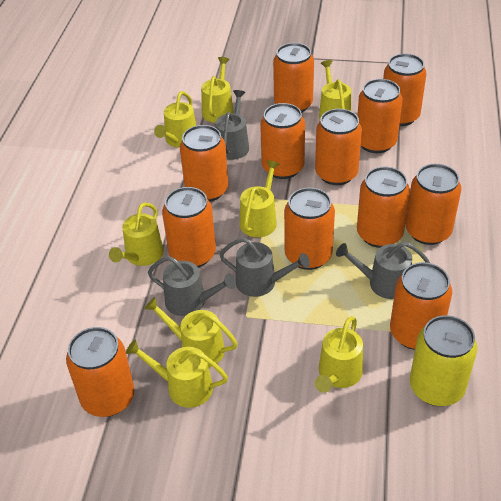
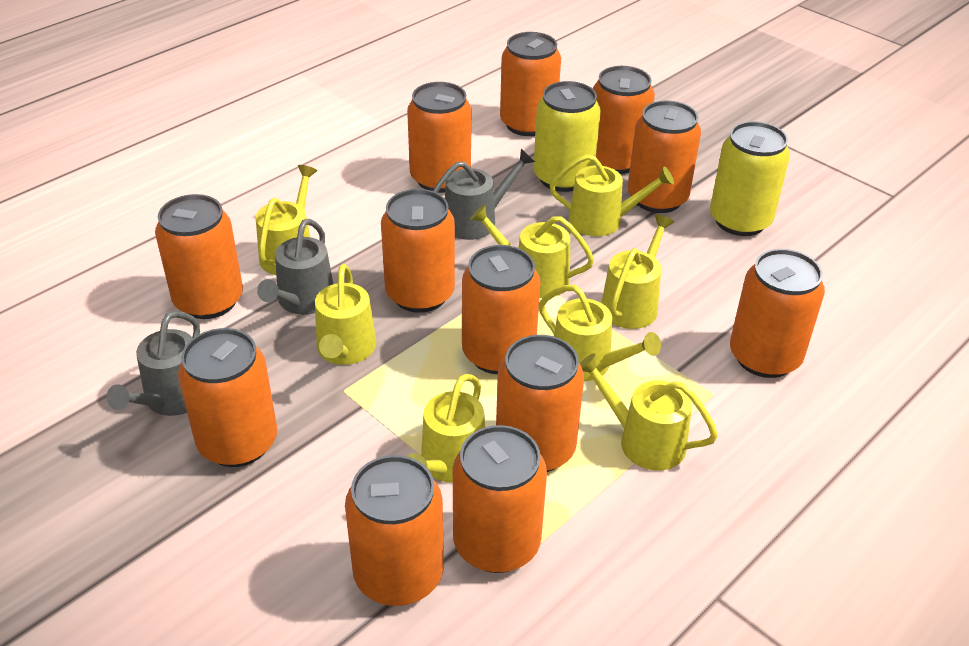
grey watering can: 4 -> 3
yellow can: 1 -> 2

